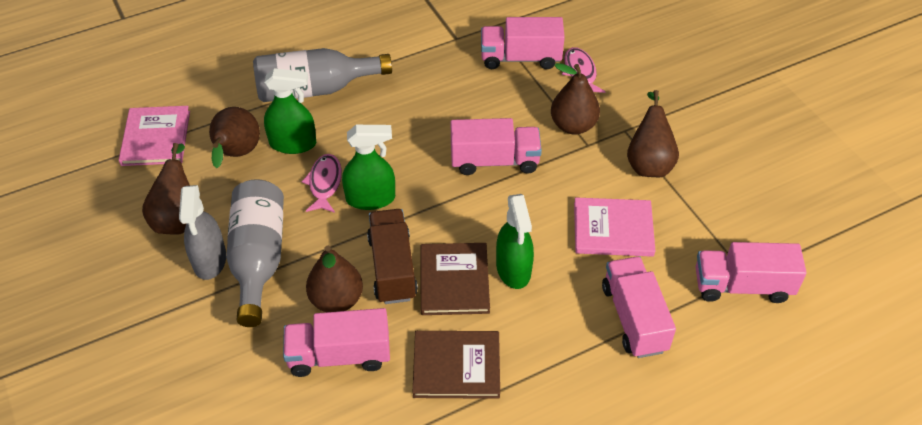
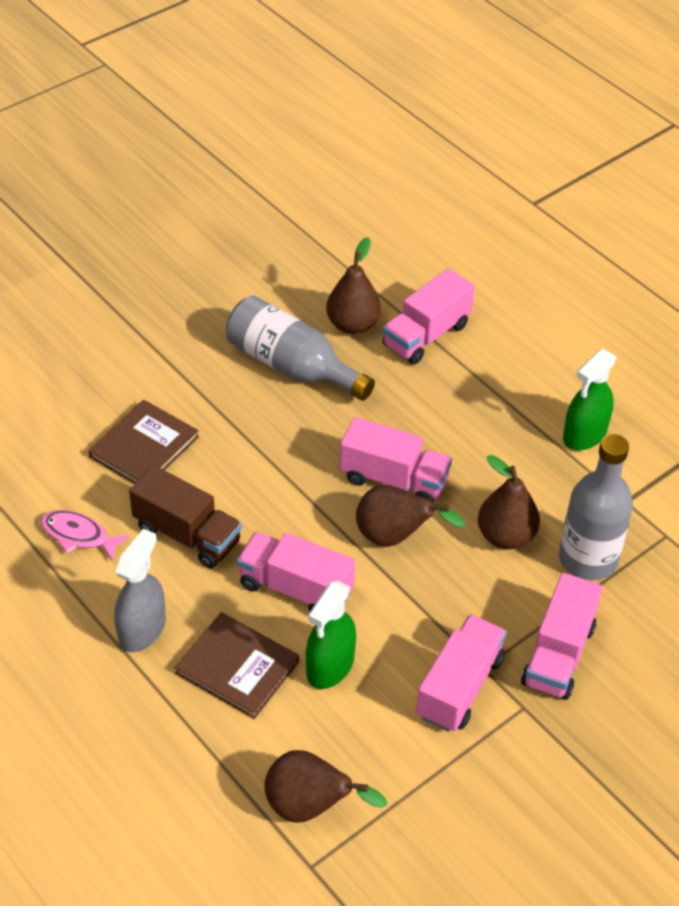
brown pear: 5 -> 4
green spray bottle: 3 -> 2
pink book: 2 -> 0
pink fish: 2 -> 1

